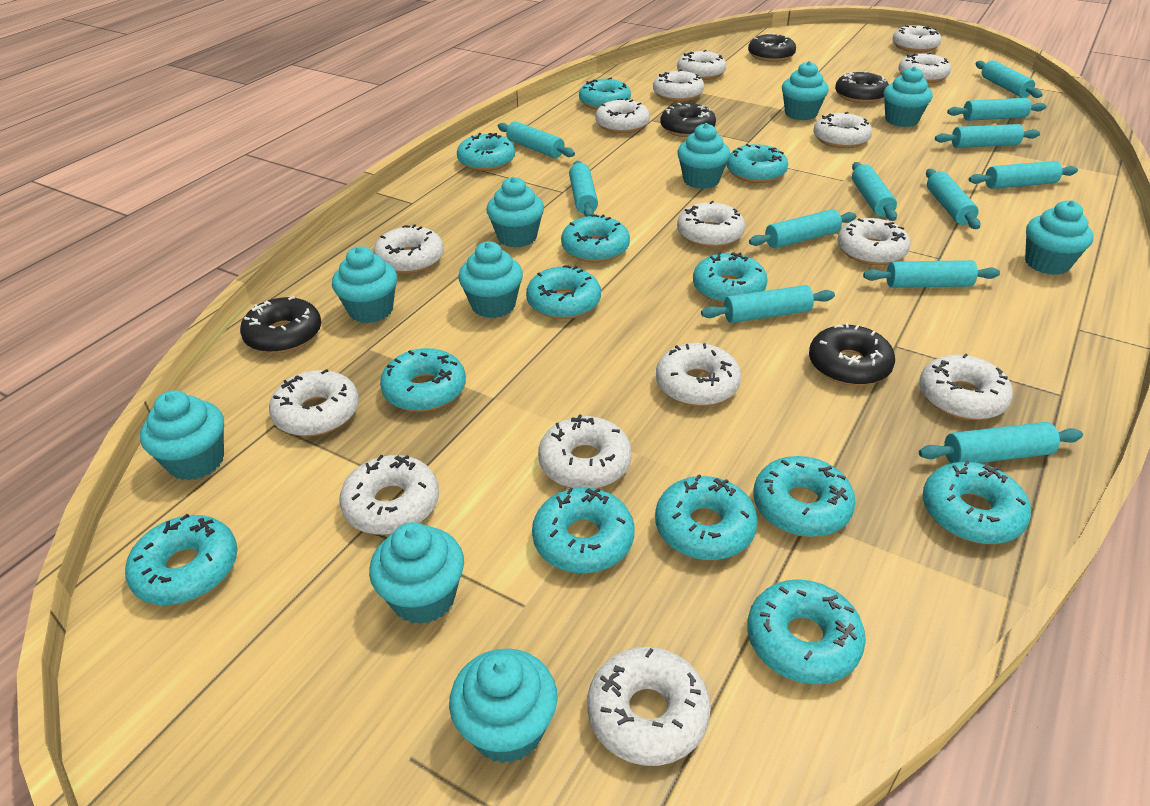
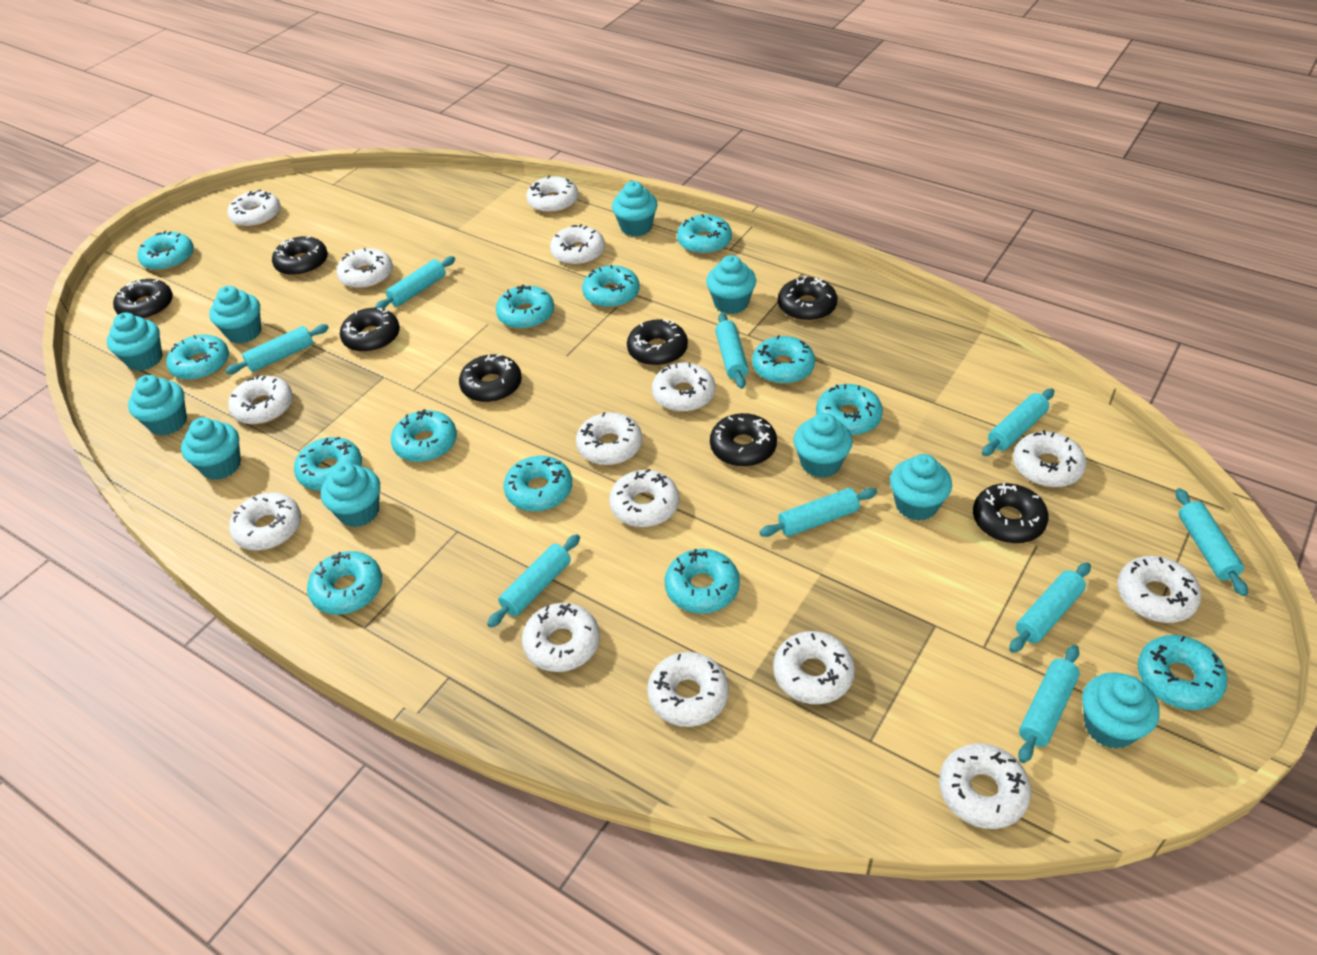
black donut: 5 -> 8
turquoise rolling pin: 12 -> 9

